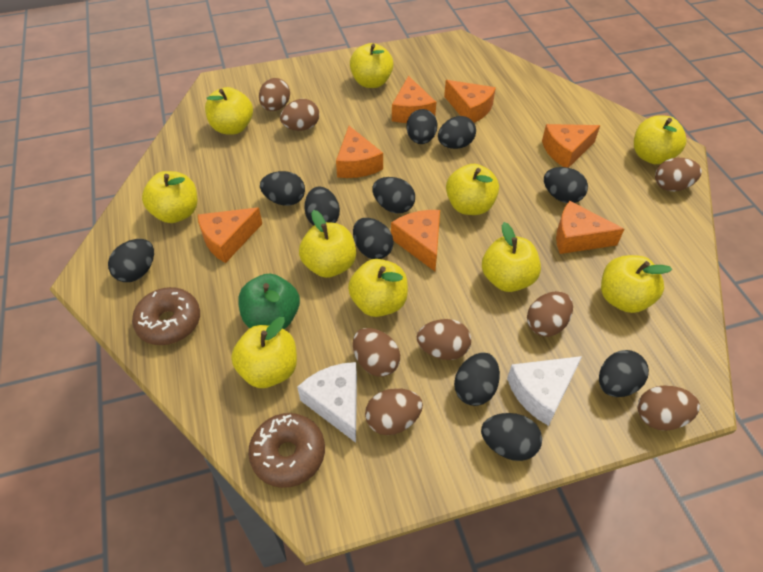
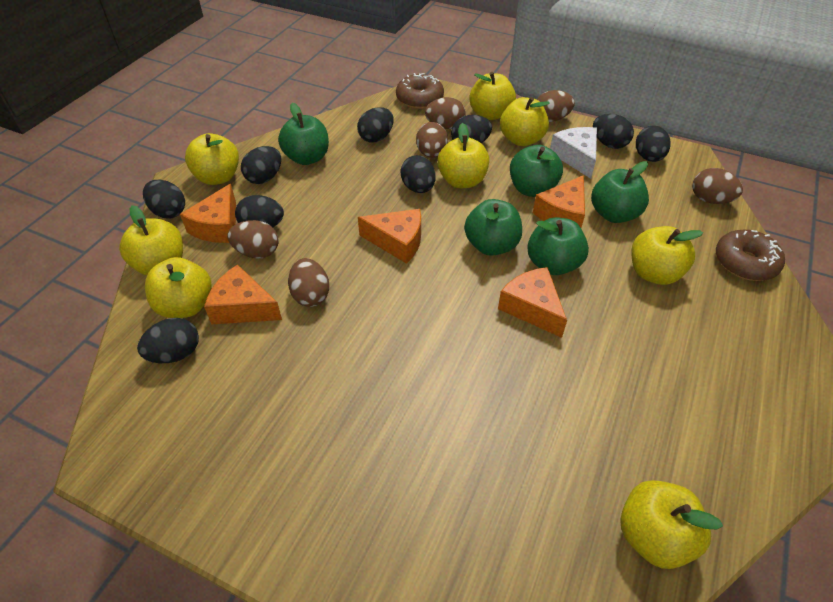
black egg: 11 -> 9
brown egg: 8 -> 6
green apple: 1 -> 5
orange cheese: 7 -> 5
white cheese: 2 -> 1
yellow apple: 10 -> 8

